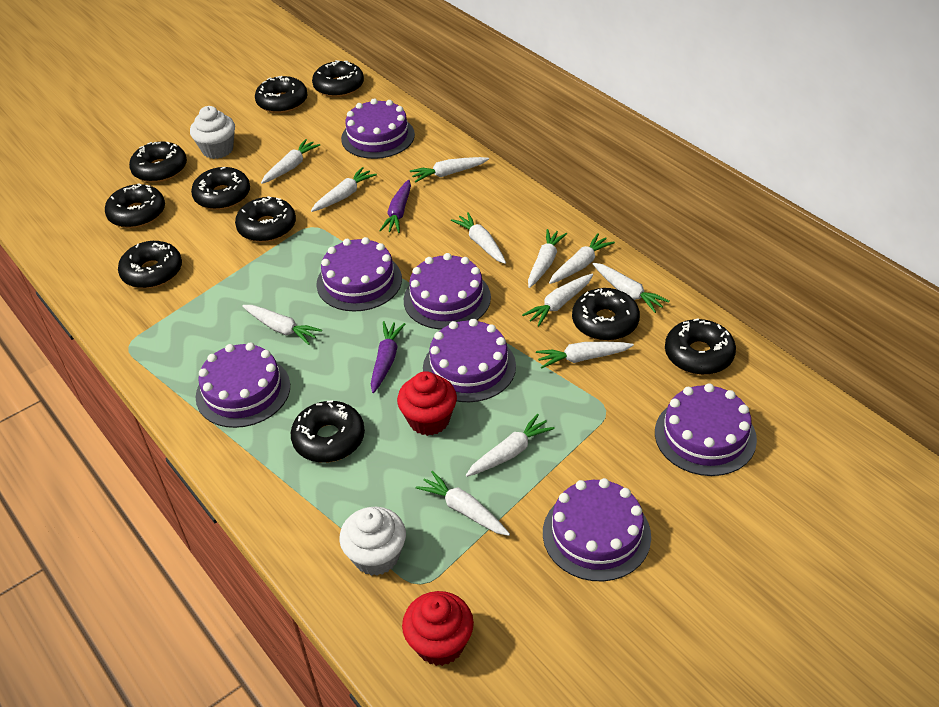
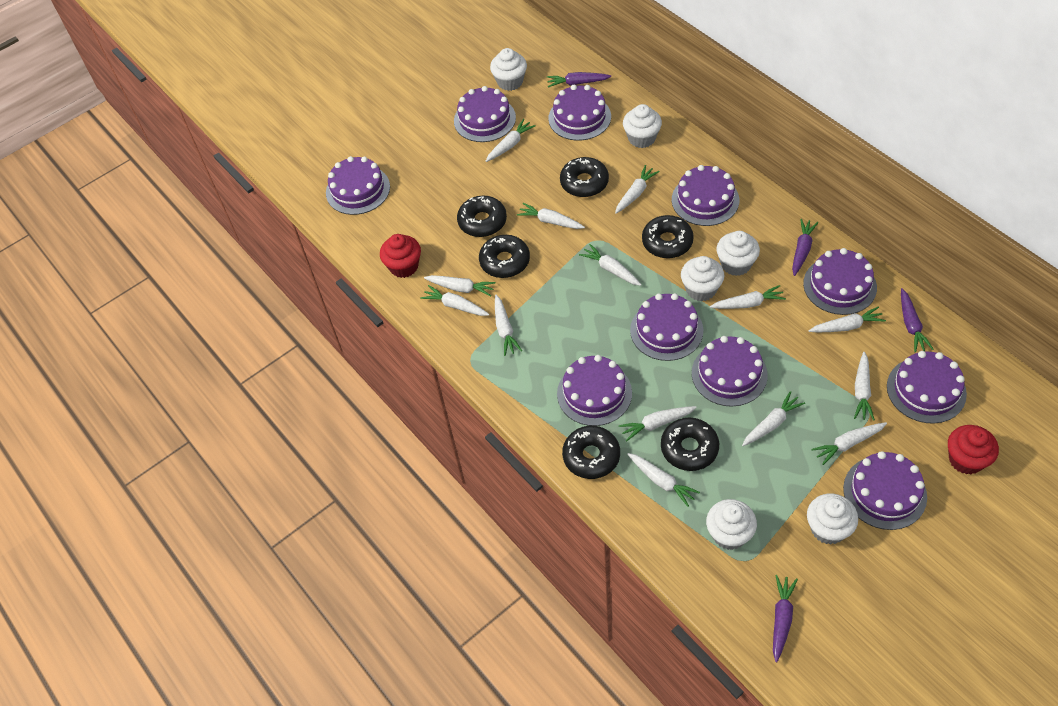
black donut: 10 -> 6
purple cake: 7 -> 10
purple carrot: 2 -> 4
white carrot: 12 -> 14
white cupcake: 2 -> 6

